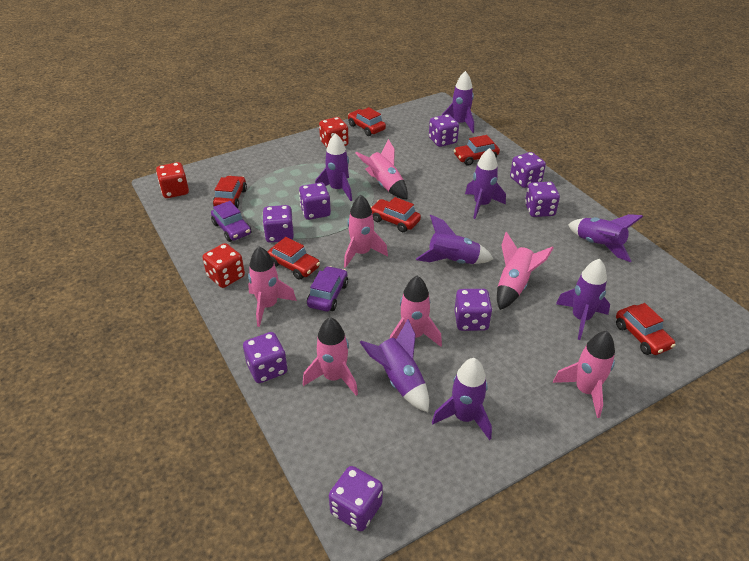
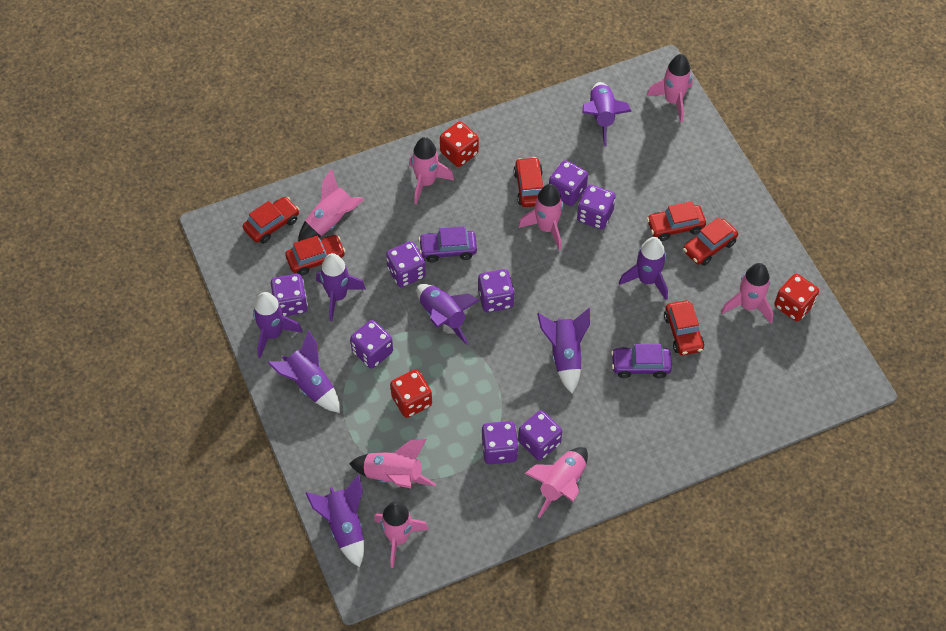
pink rocket: 7 -> 8

